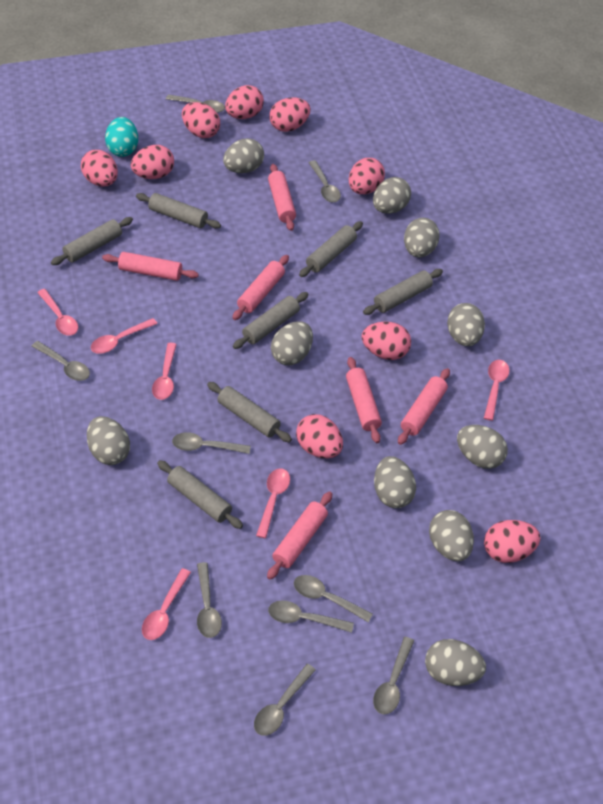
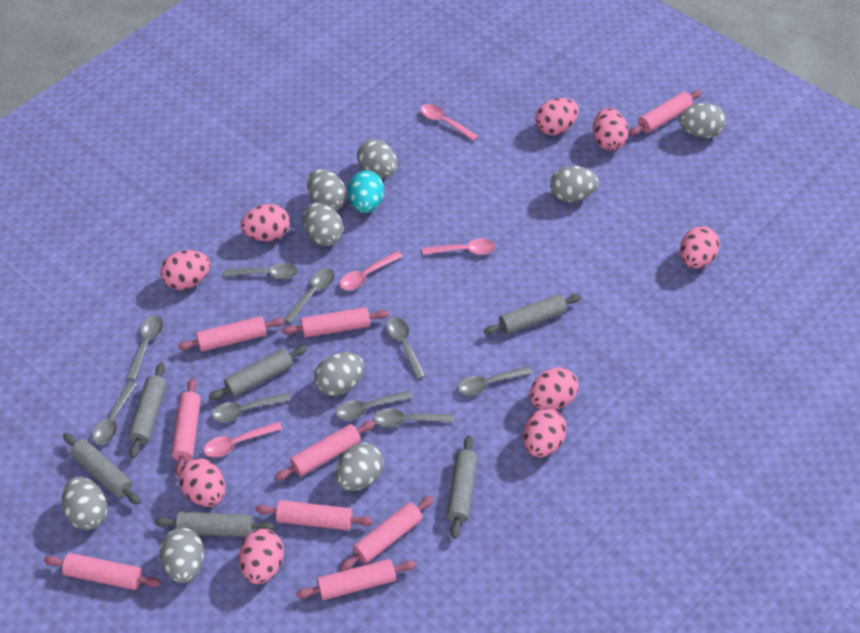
grey egg: 10 -> 9
grey rolling pin: 7 -> 6
pink rolling pin: 6 -> 9
pink spoon: 6 -> 4

